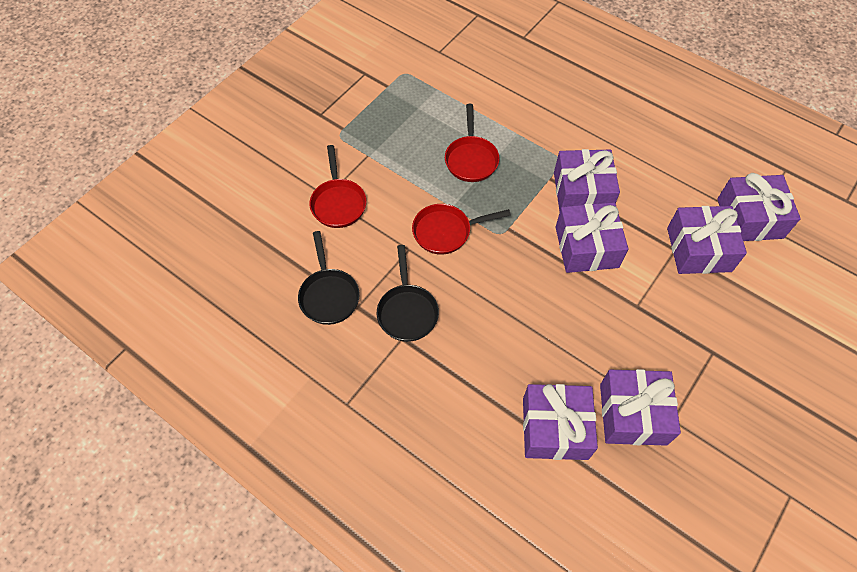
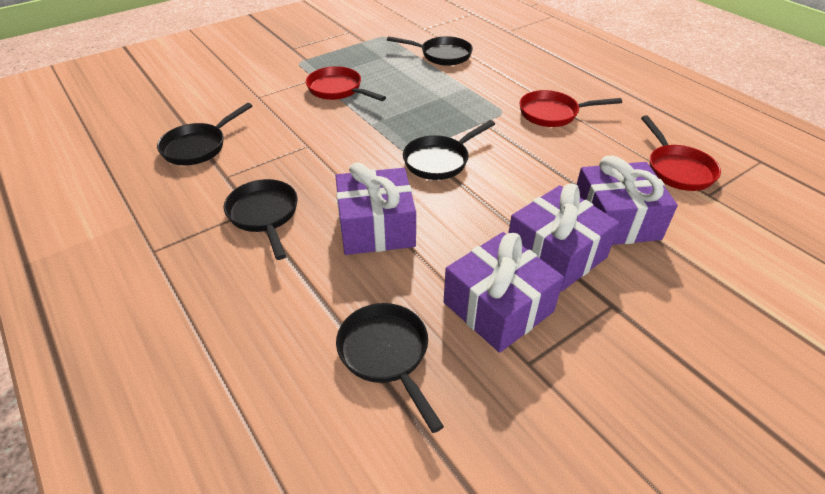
black pan: 2 -> 5
purple gift: 6 -> 4

